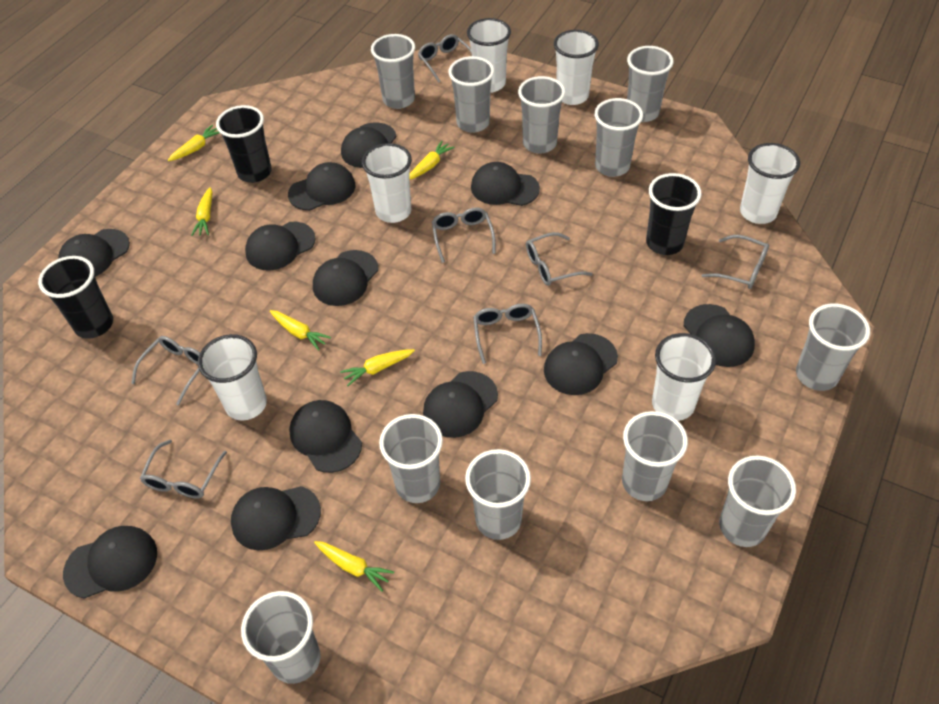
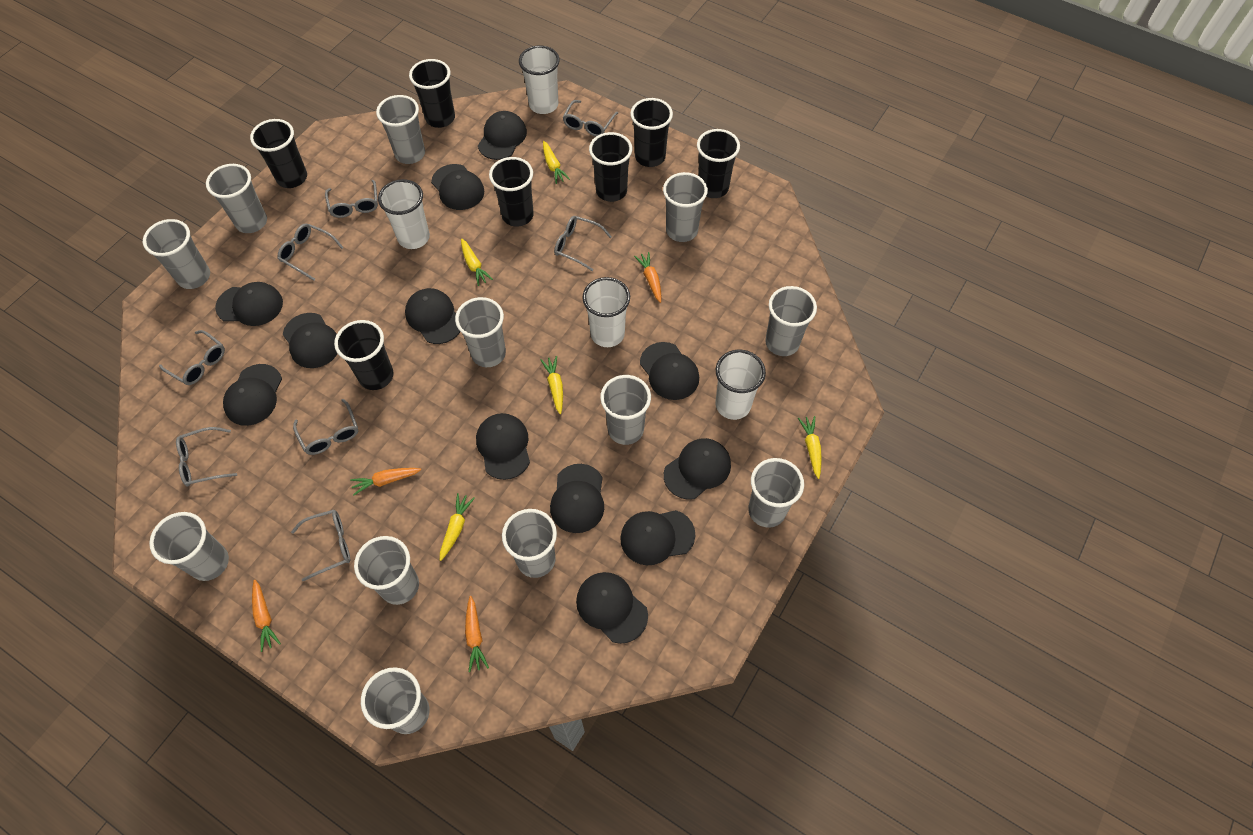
black cup: 3 -> 7
grey cup: 11 -> 12
grey glasses: 7 -> 8
orange carrot: 0 -> 4
white cup: 6 -> 4
yellow carrot: 6 -> 5

